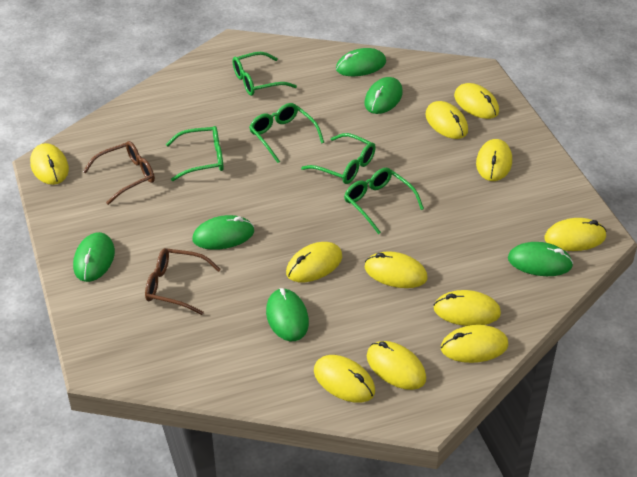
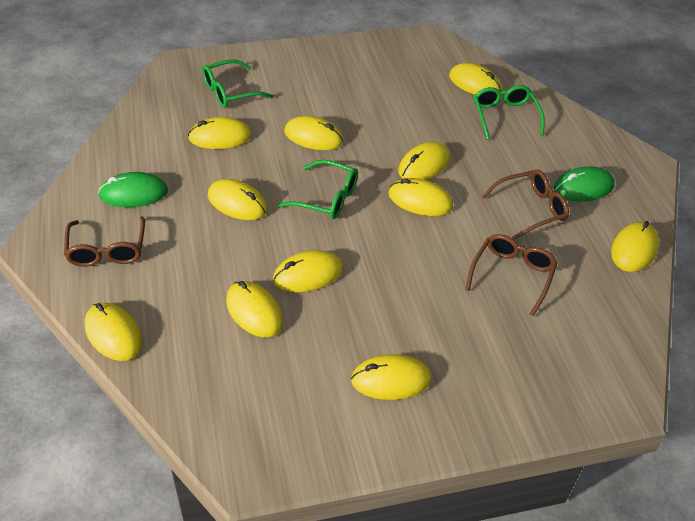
brown glasses: 2 -> 3
green glasses: 5 -> 3
green mouse: 6 -> 2

